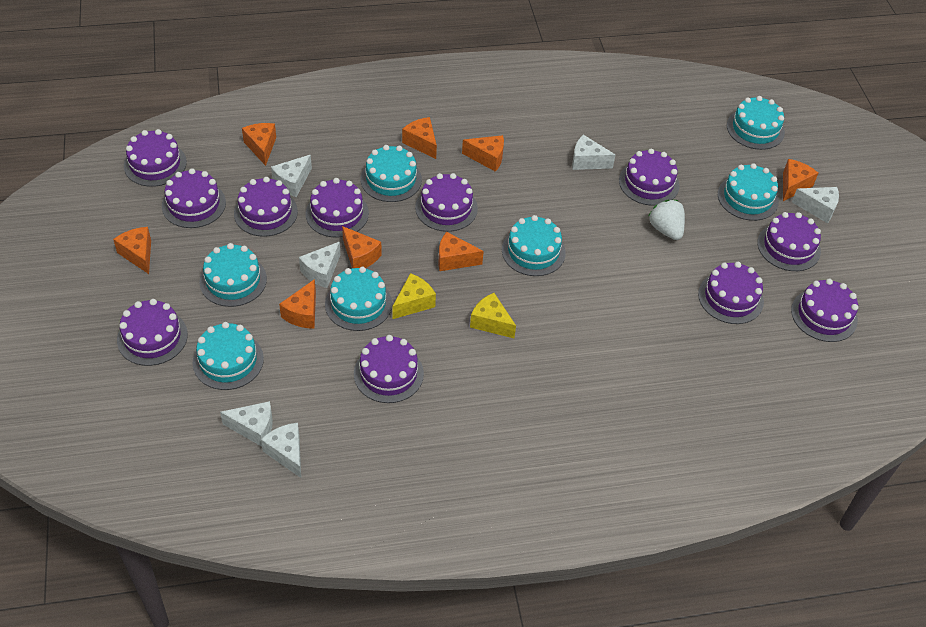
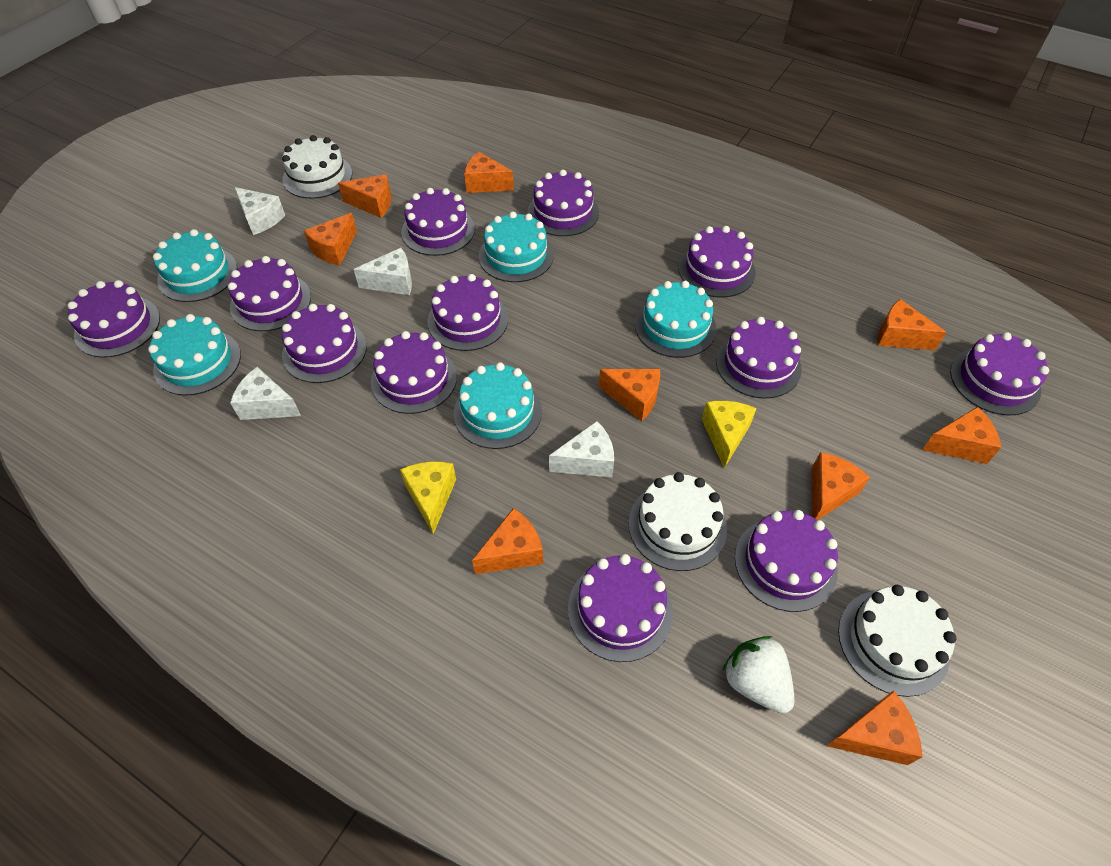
orange cheese: 8 -> 9
purple cake: 11 -> 12
turquoise cake: 7 -> 5
white cake: 0 -> 3
white cheese: 6 -> 4

